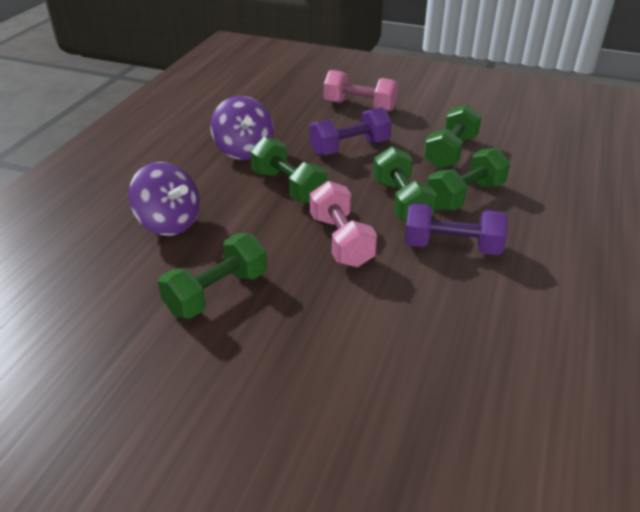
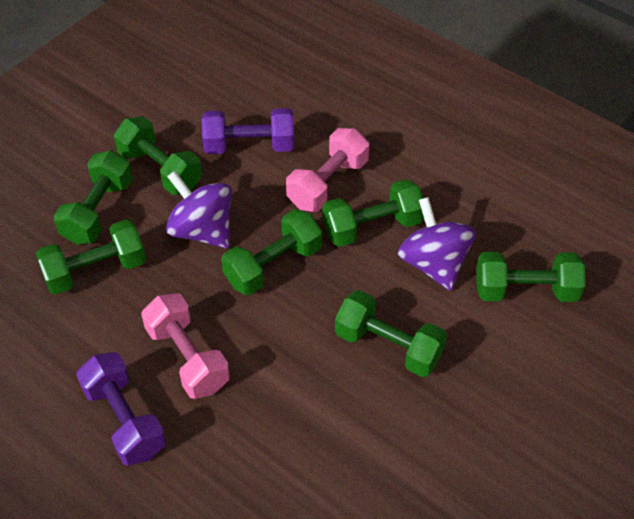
green dumbbell: 5 -> 7

